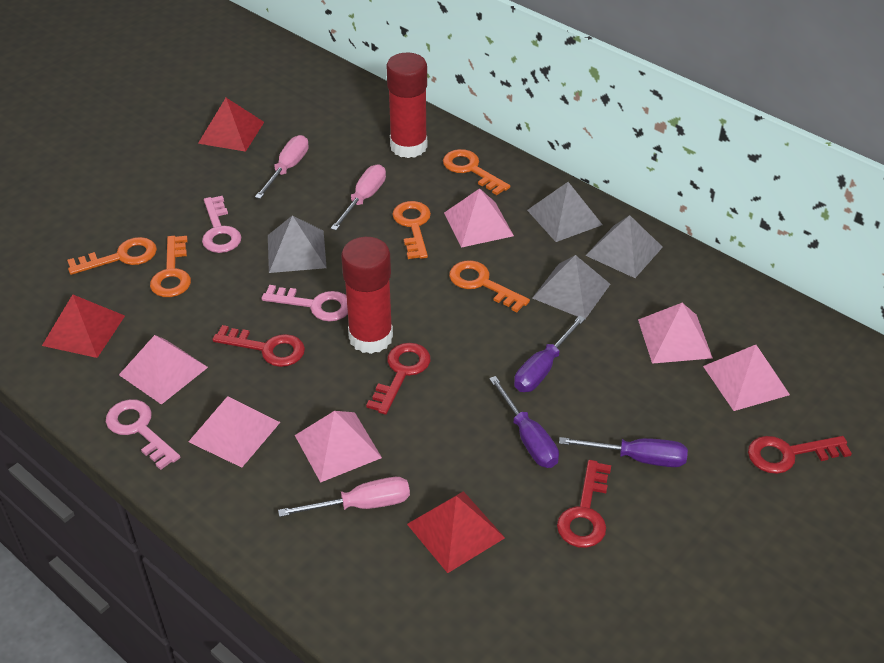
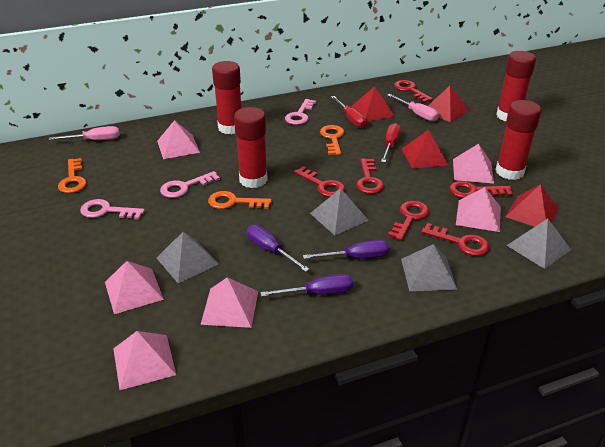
orange key: 5 -> 3
pink screwdriver: 3 -> 2
red glue stick: 2 -> 4
red key: 4 -> 6
red pyramid: 3 -> 4
red screwdriver: 0 -> 2

